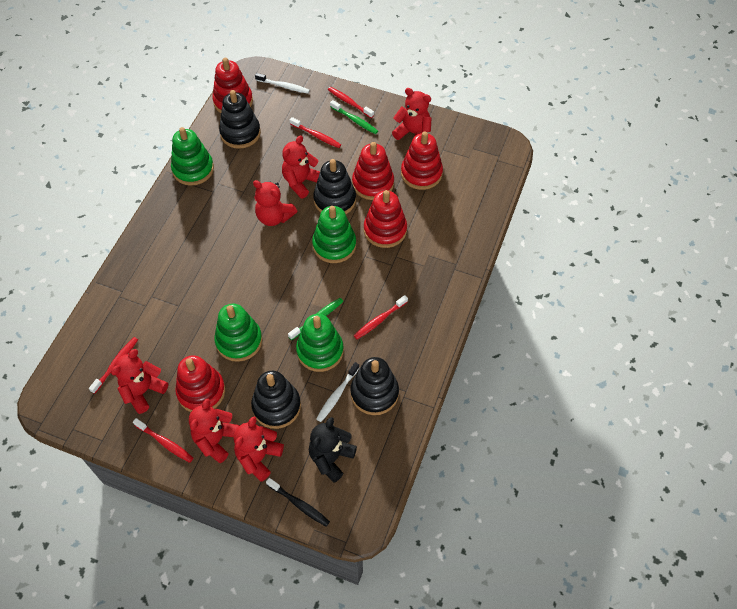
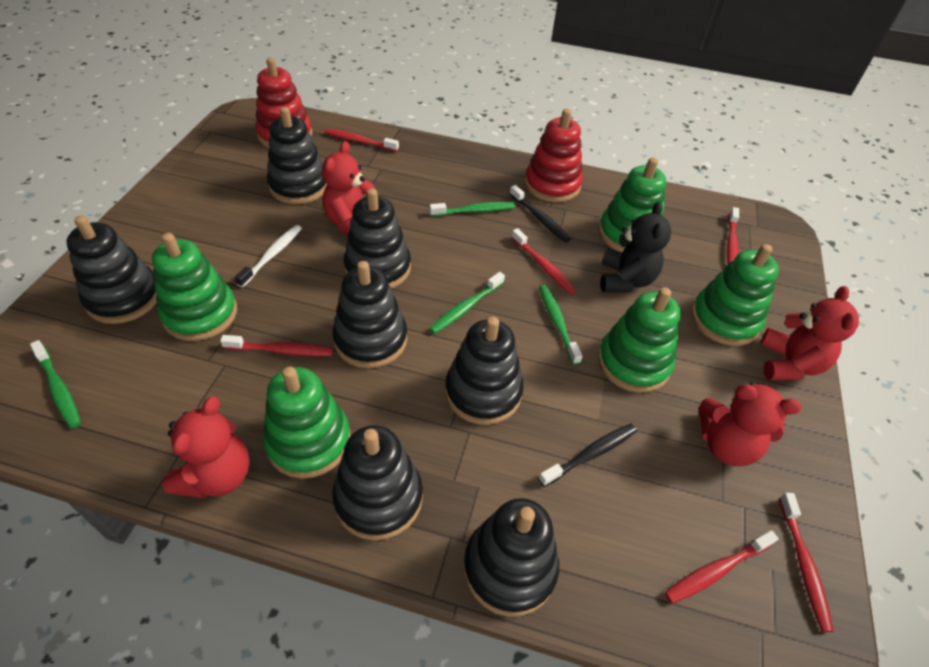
black stacking toy: 4 -> 7
black toothbrush: 1 -> 2
green stacking toy: 4 -> 5
green toothbrush: 2 -> 4
red stacking toy: 5 -> 2
red teddy bear: 6 -> 4
red toothbrush: 5 -> 6
white toothbrush: 2 -> 1

